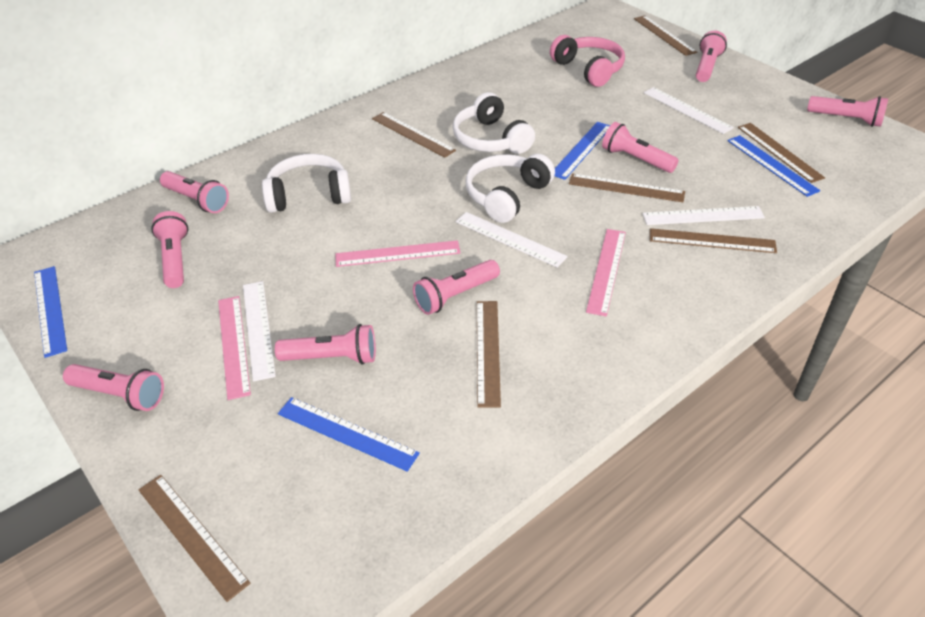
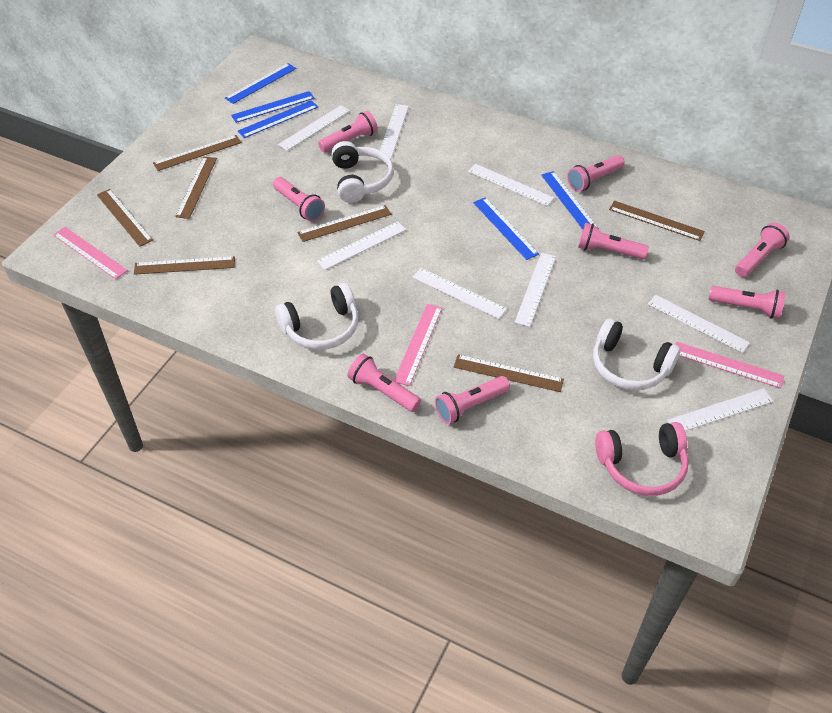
blue ruler: 4 -> 5
white ruler: 4 -> 8

